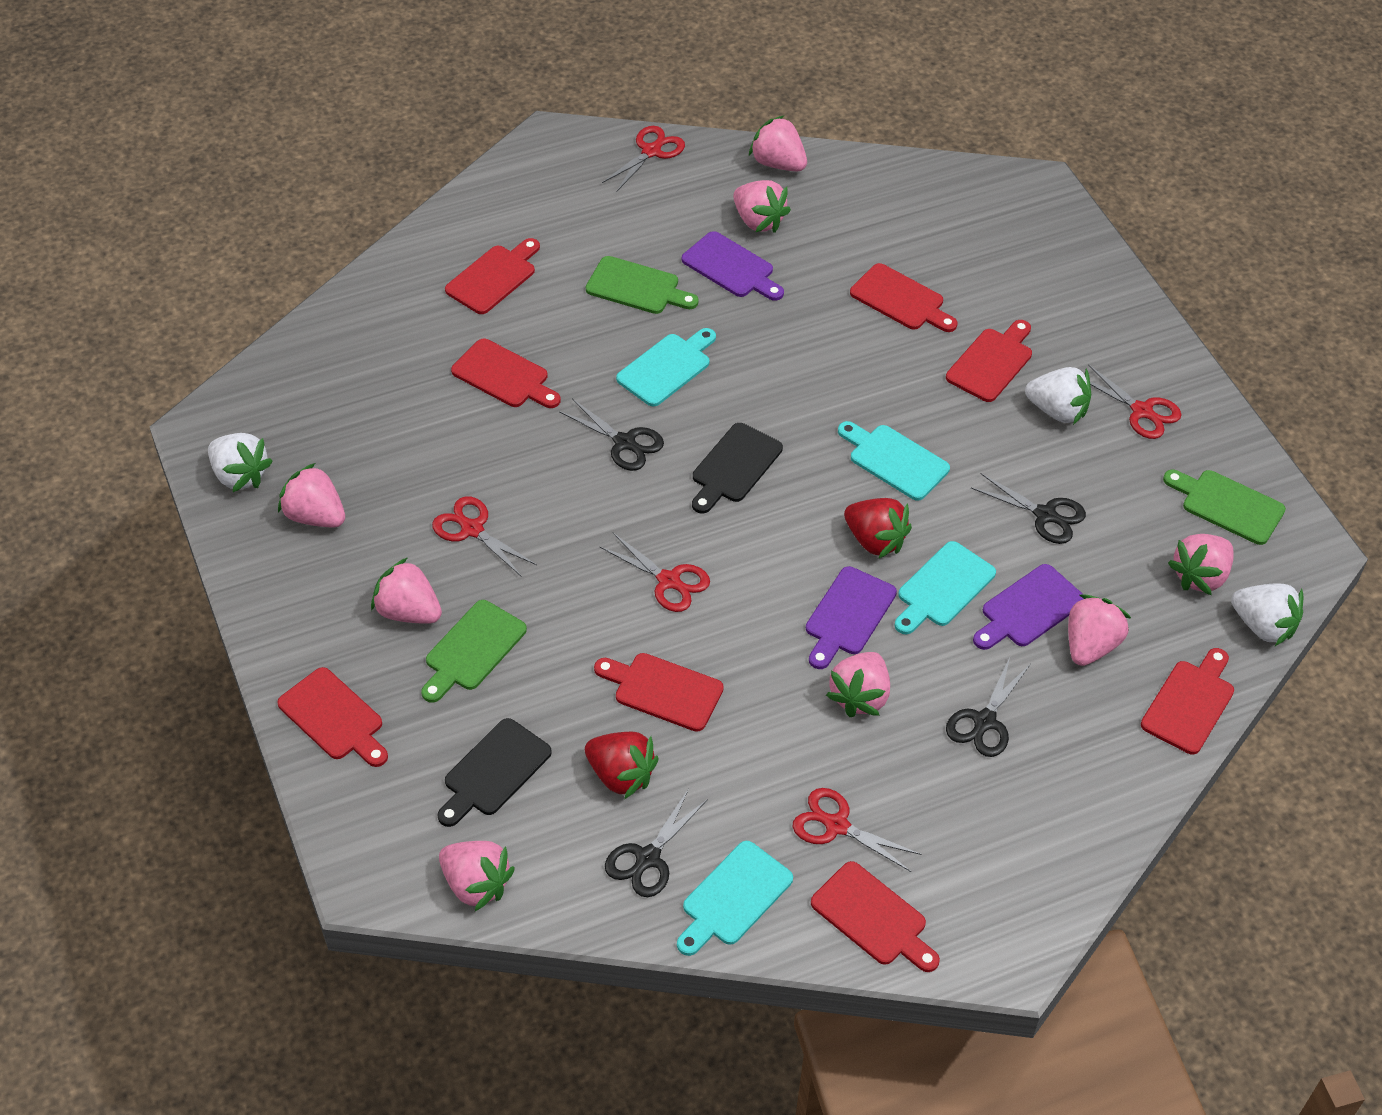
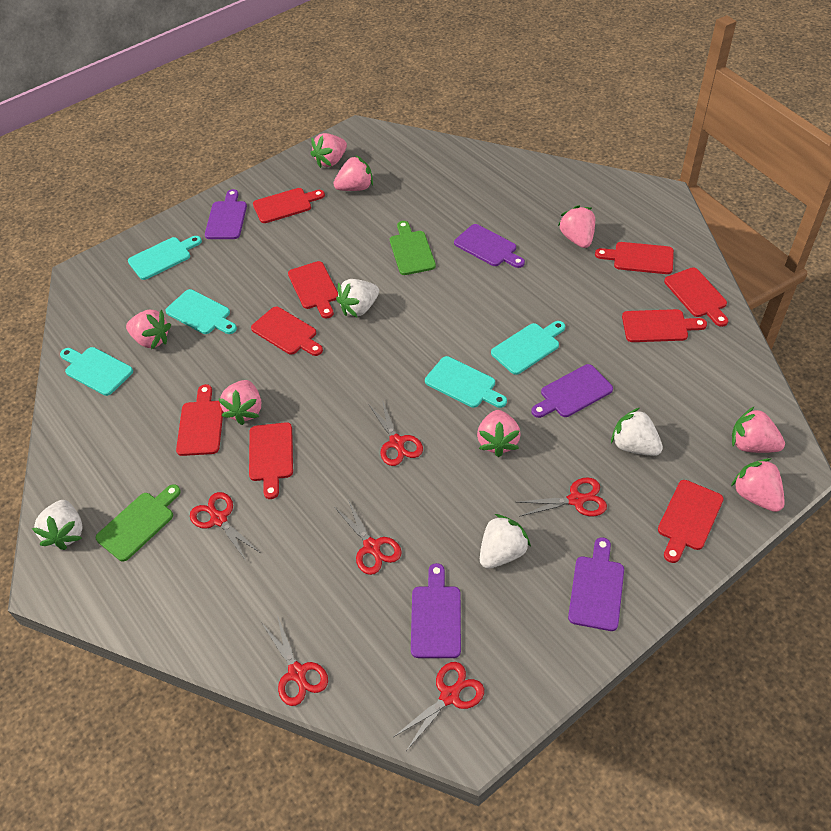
black cutting board: 2 -> 0
black scissors: 4 -> 0
green cutting board: 3 -> 2
purple cutting board: 3 -> 5
red cutting board: 8 -> 9
red scissors: 5 -> 6
red strawberry: 2 -> 0
turquoise cutting board: 4 -> 5
white strawberry: 3 -> 4

